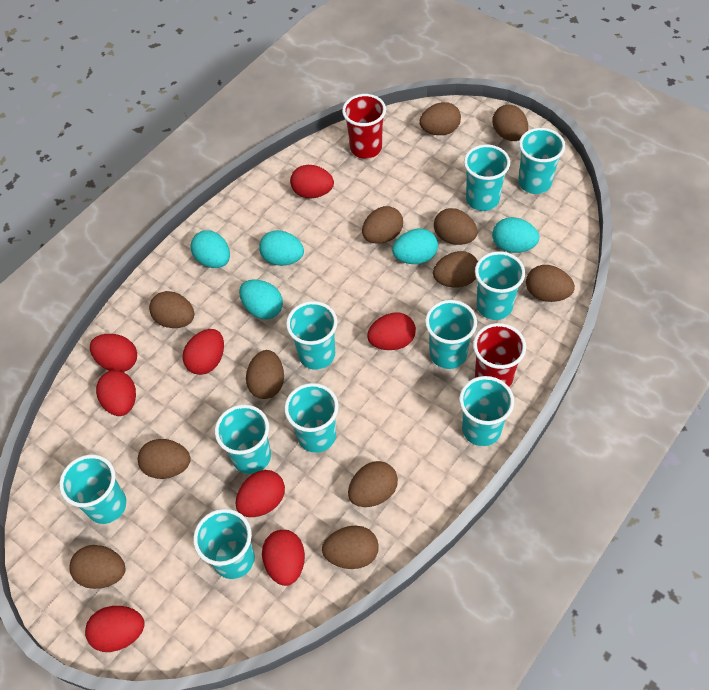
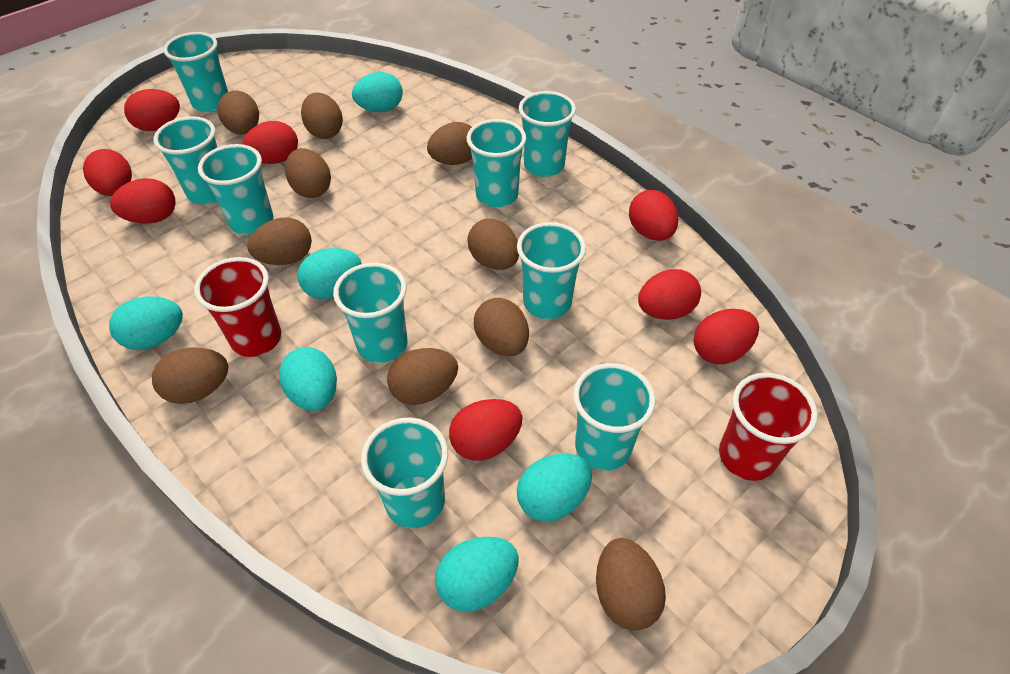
brown egg: 12 -> 10
turquoise cup: 10 -> 9
turquoise egg: 5 -> 6

